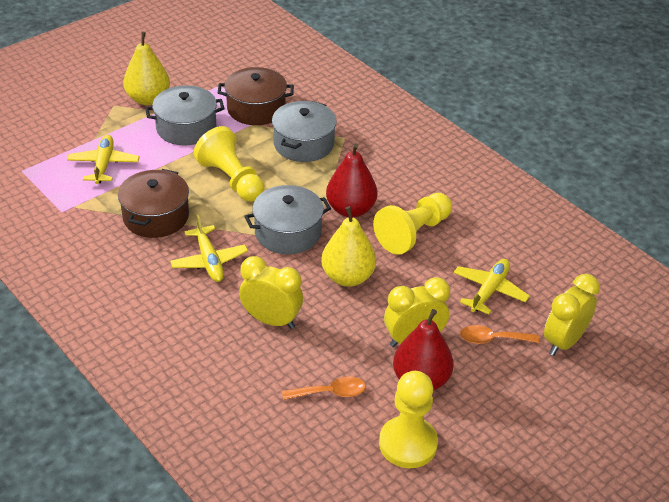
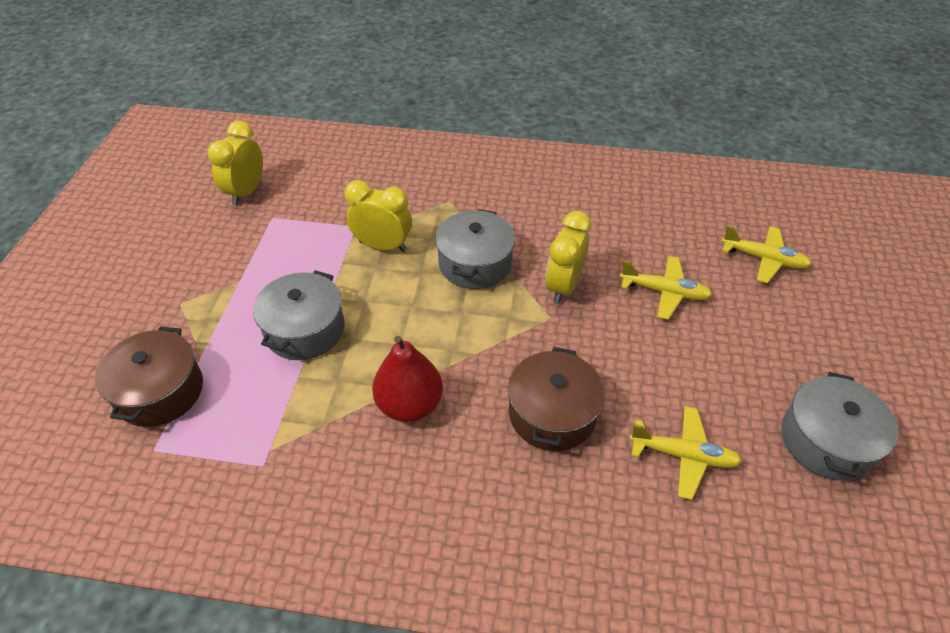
orange spoon: 2 -> 0
red pear: 2 -> 1
yellow pawn: 3 -> 0
yellow pear: 2 -> 0

